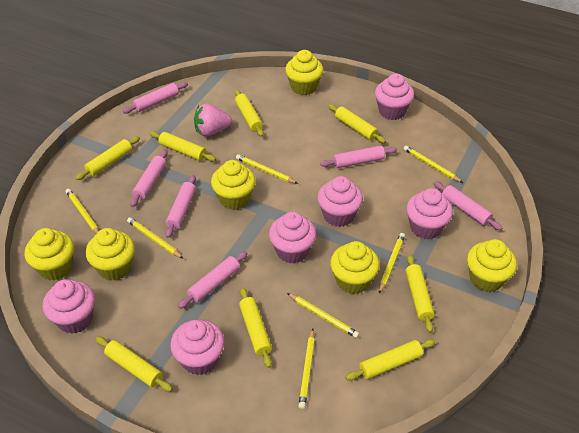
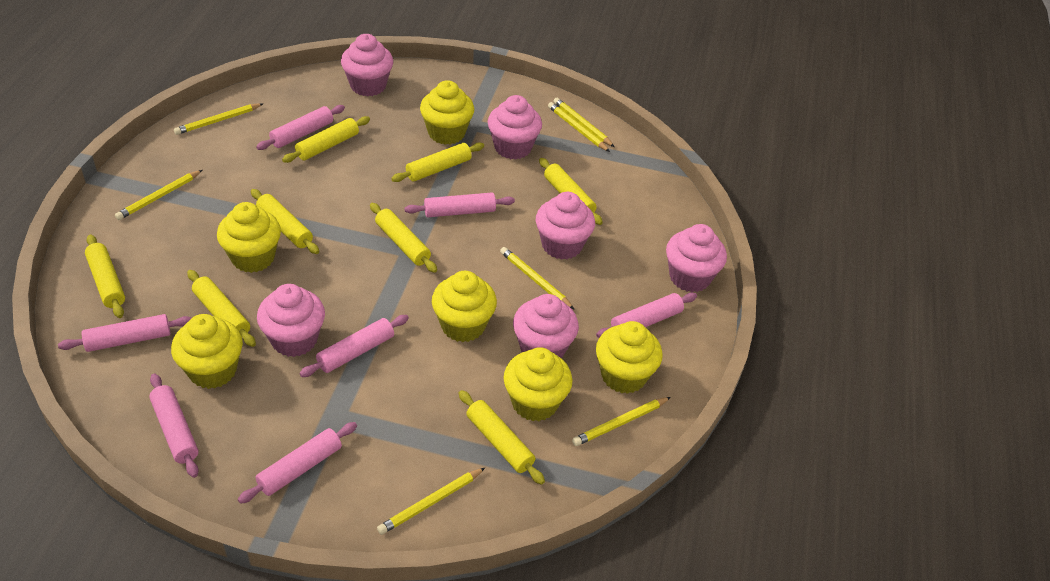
pink rolling pin: 6 -> 7
pink strawberry: 1 -> 0

